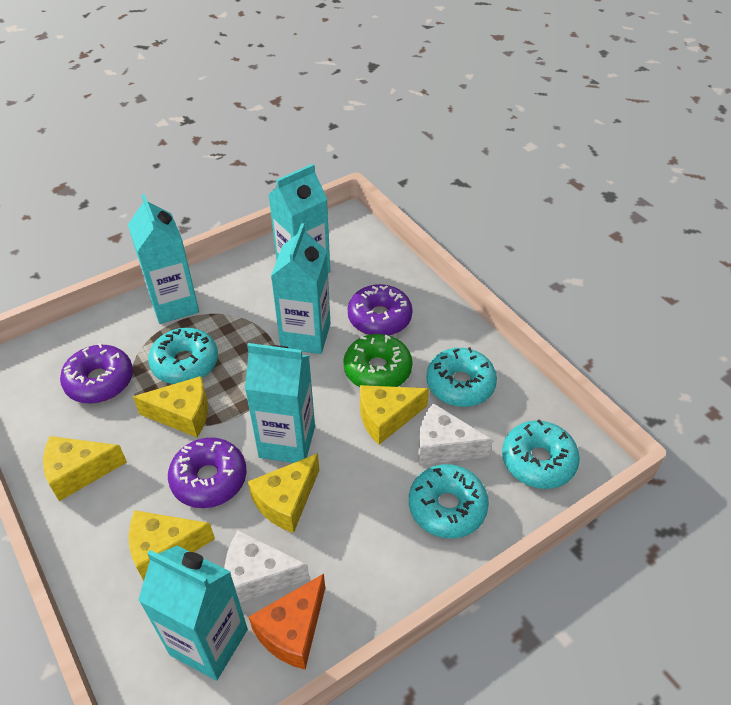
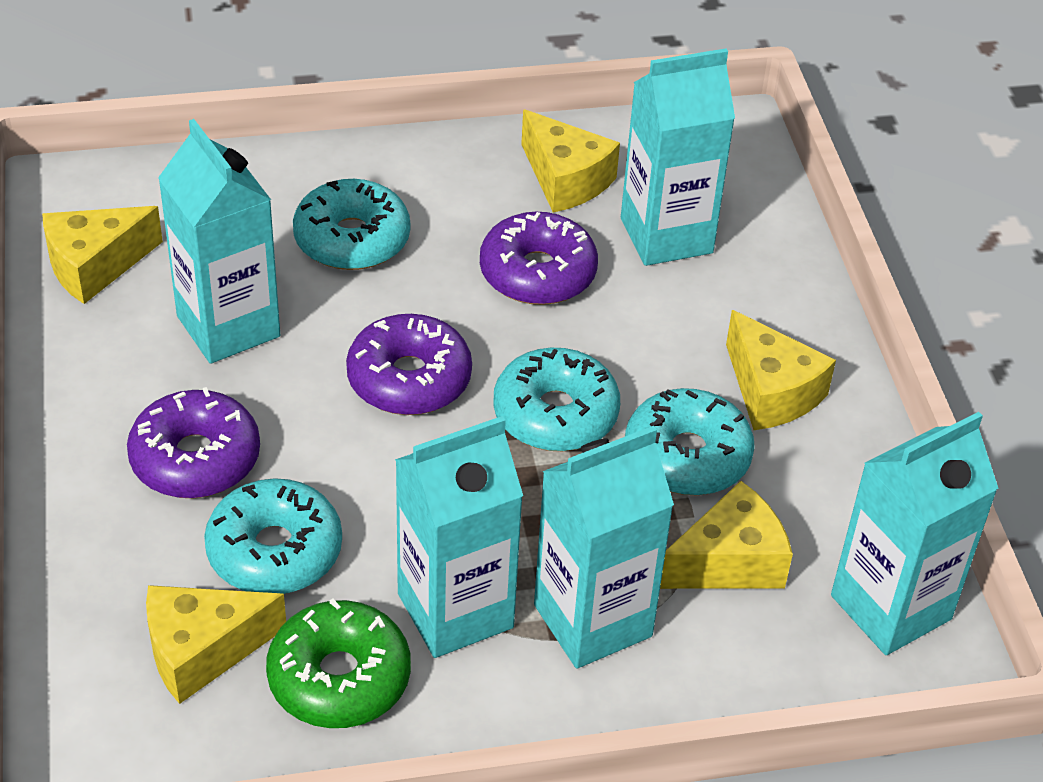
orange cheese: 1 -> 0
white cheese: 2 -> 0

